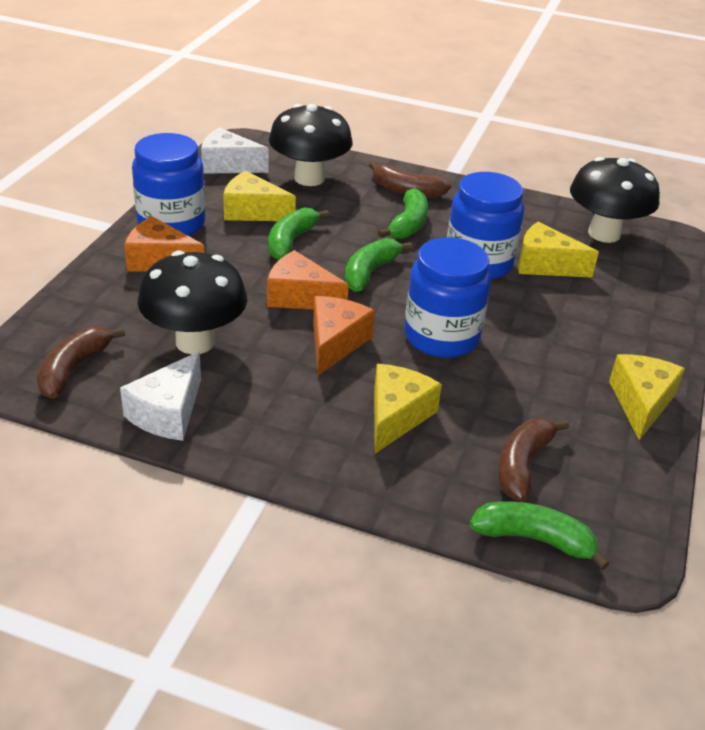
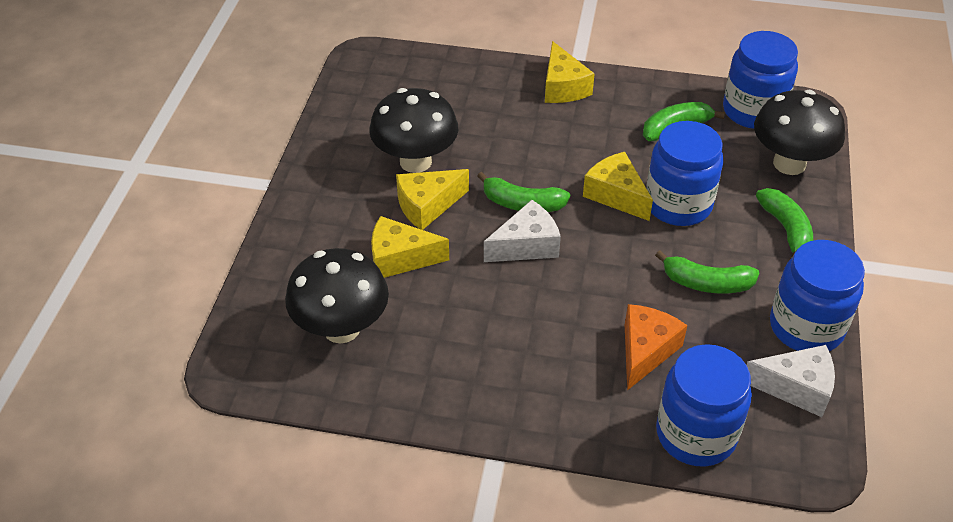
blue jar: 3 -> 4
brown banana: 3 -> 0
orange cheese: 3 -> 1

